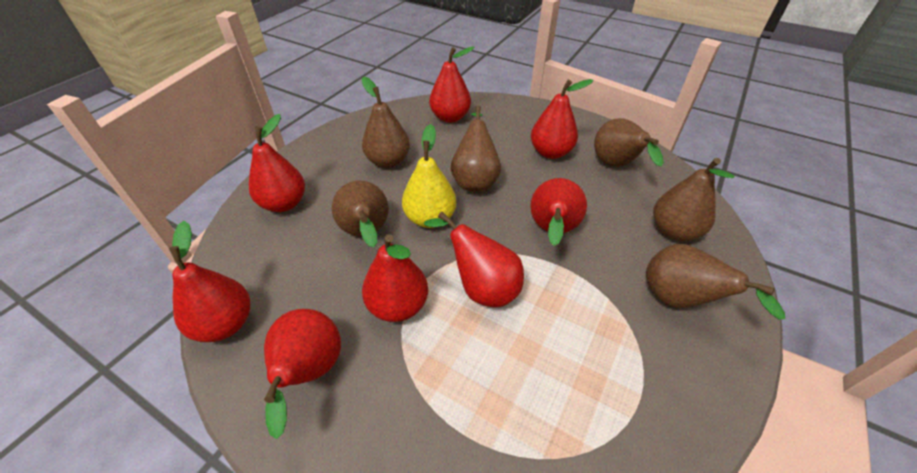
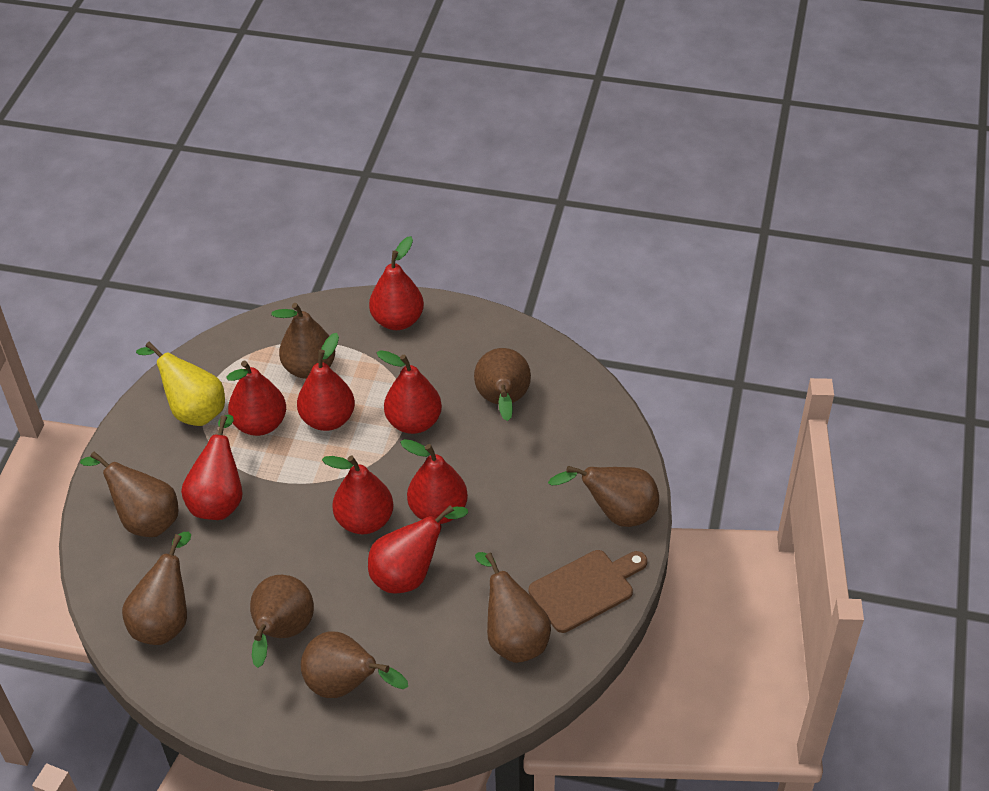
brown cutting board: 0 -> 1
brown pear: 6 -> 8

